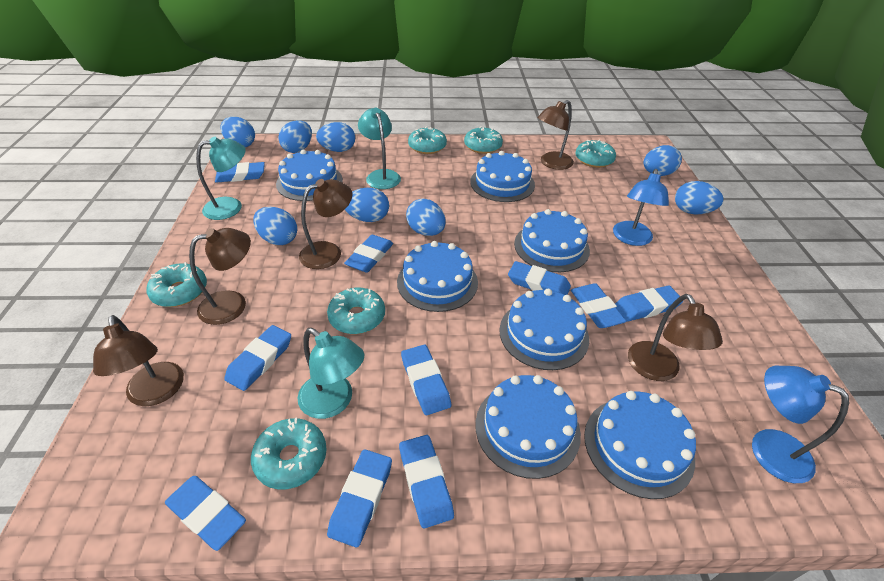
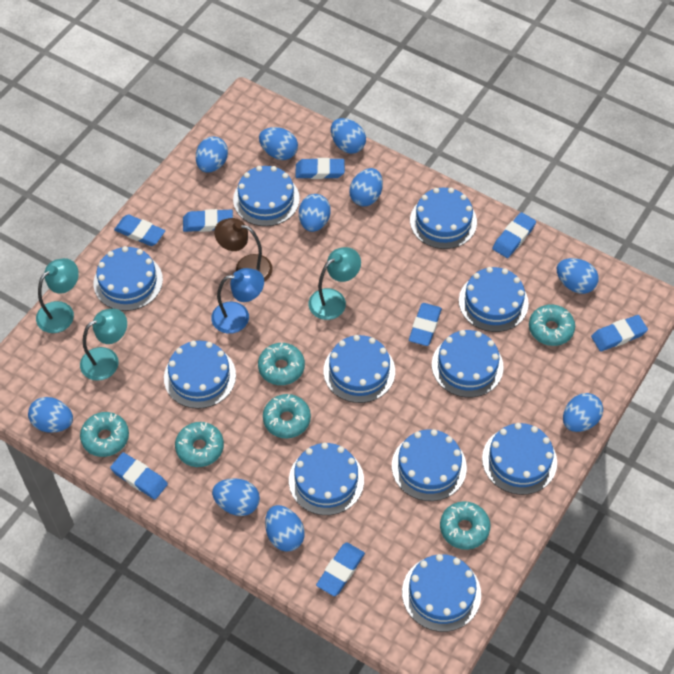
blue cake: 7 -> 11
blue egg: 8 -> 10
blue eraser: 10 -> 8
blue lamp: 2 -> 1
brown lamp: 5 -> 1

